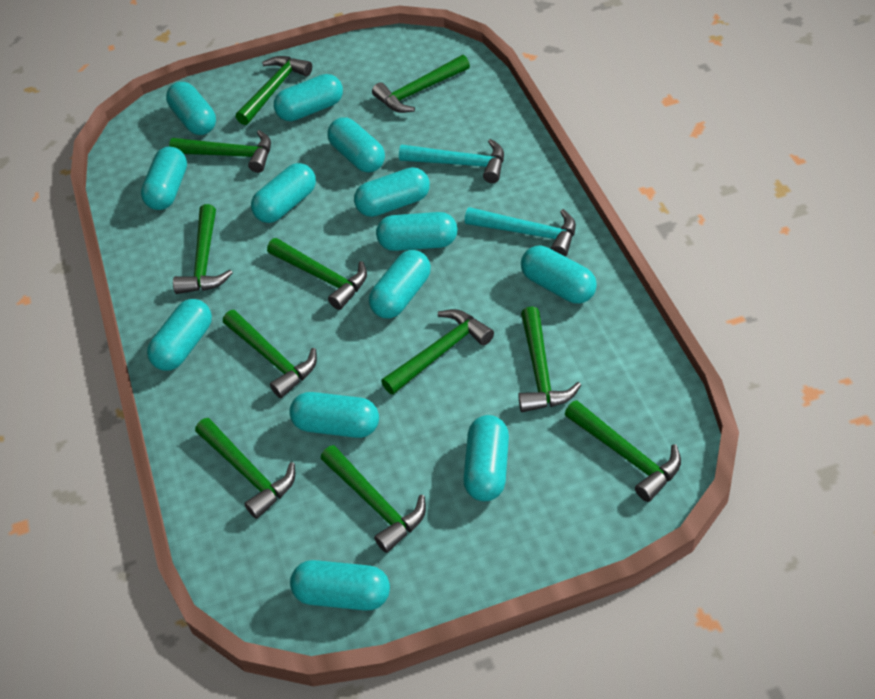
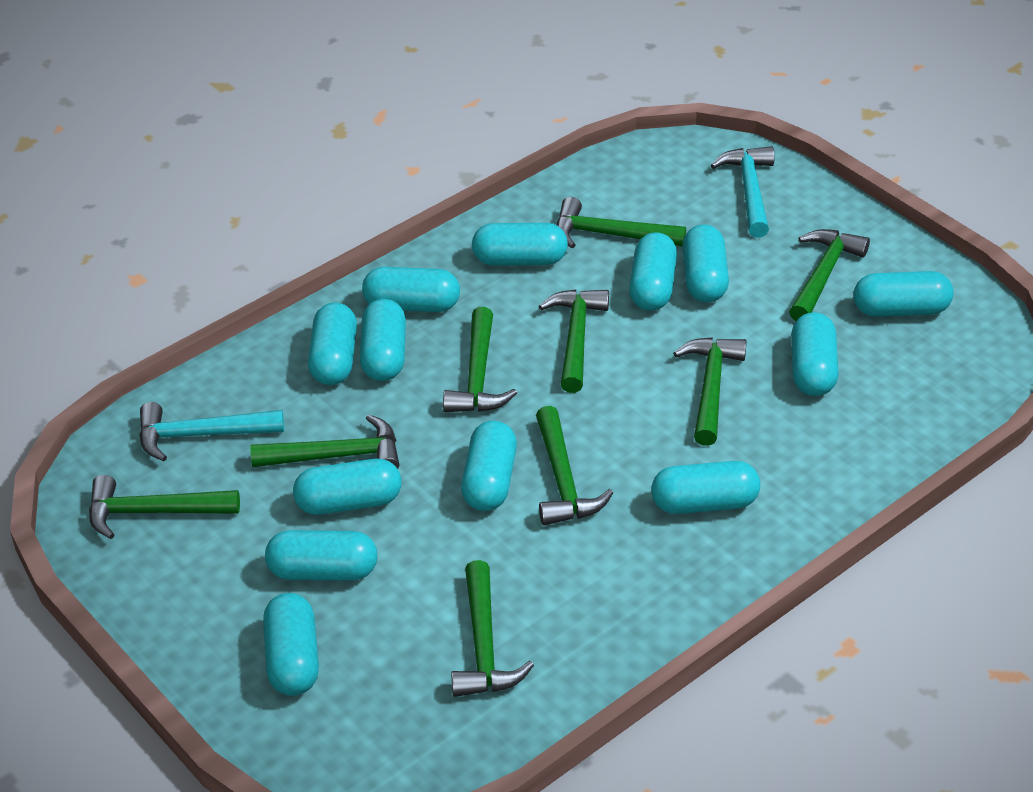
green hammer: 11 -> 9

